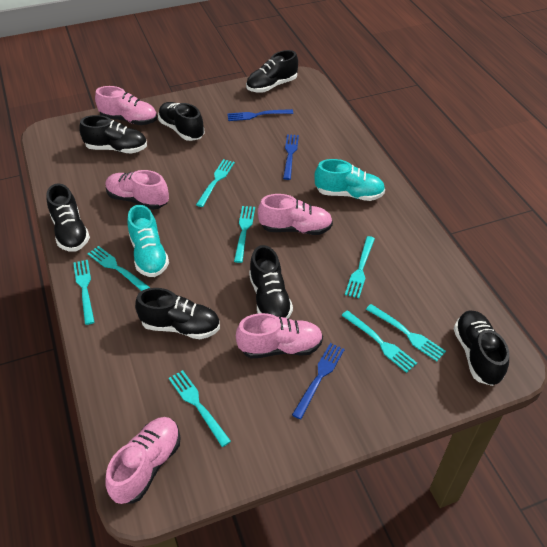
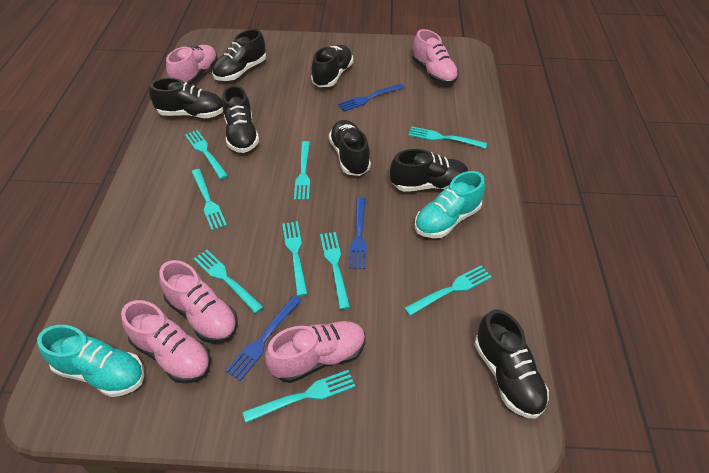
turquoise fork: 8 -> 9

